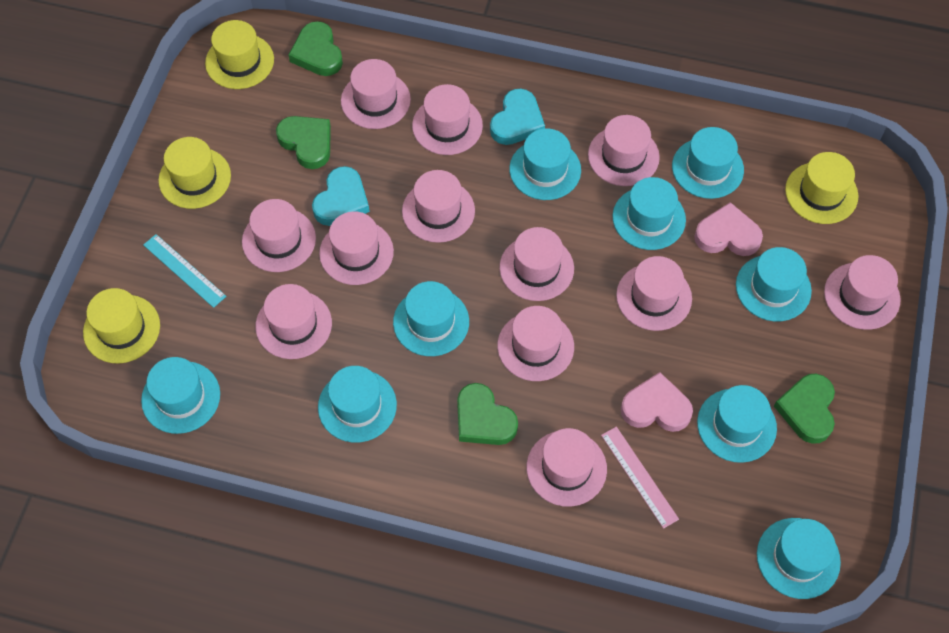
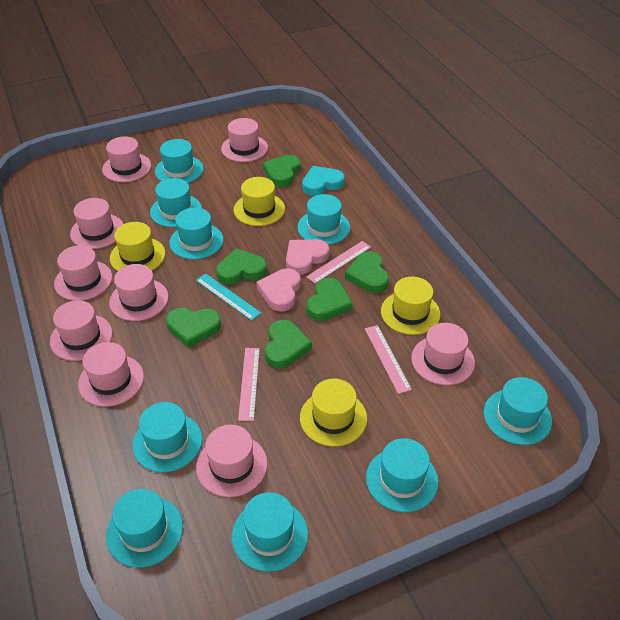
green heart: 4 -> 6
pink hat: 12 -> 9
pink ruler: 1 -> 3
turquoise heart: 2 -> 1

